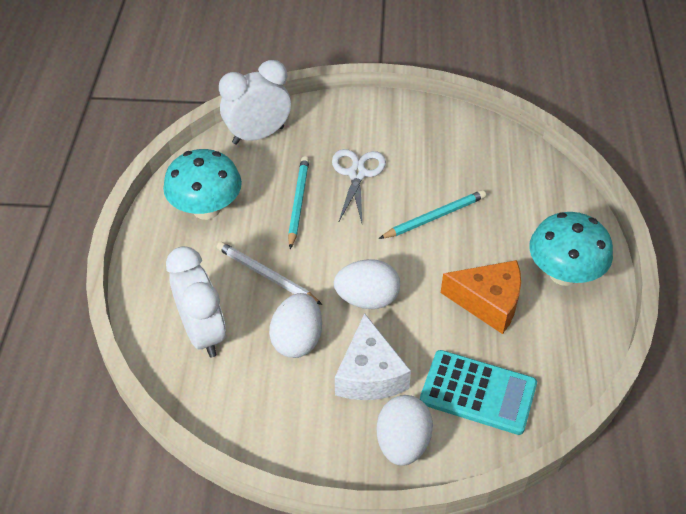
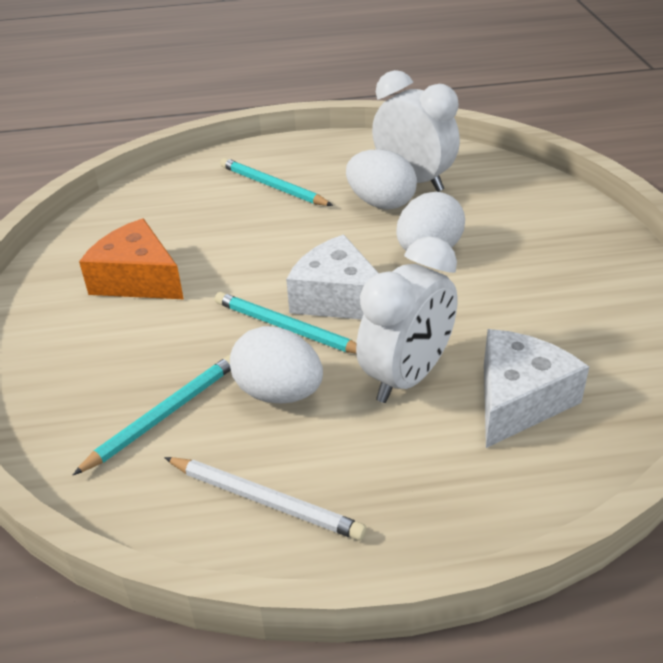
turquoise calculator: 1 -> 0
turquoise mushroom: 2 -> 0
turquoise pencil: 2 -> 3
white cheese: 1 -> 2
white scissors: 1 -> 0

